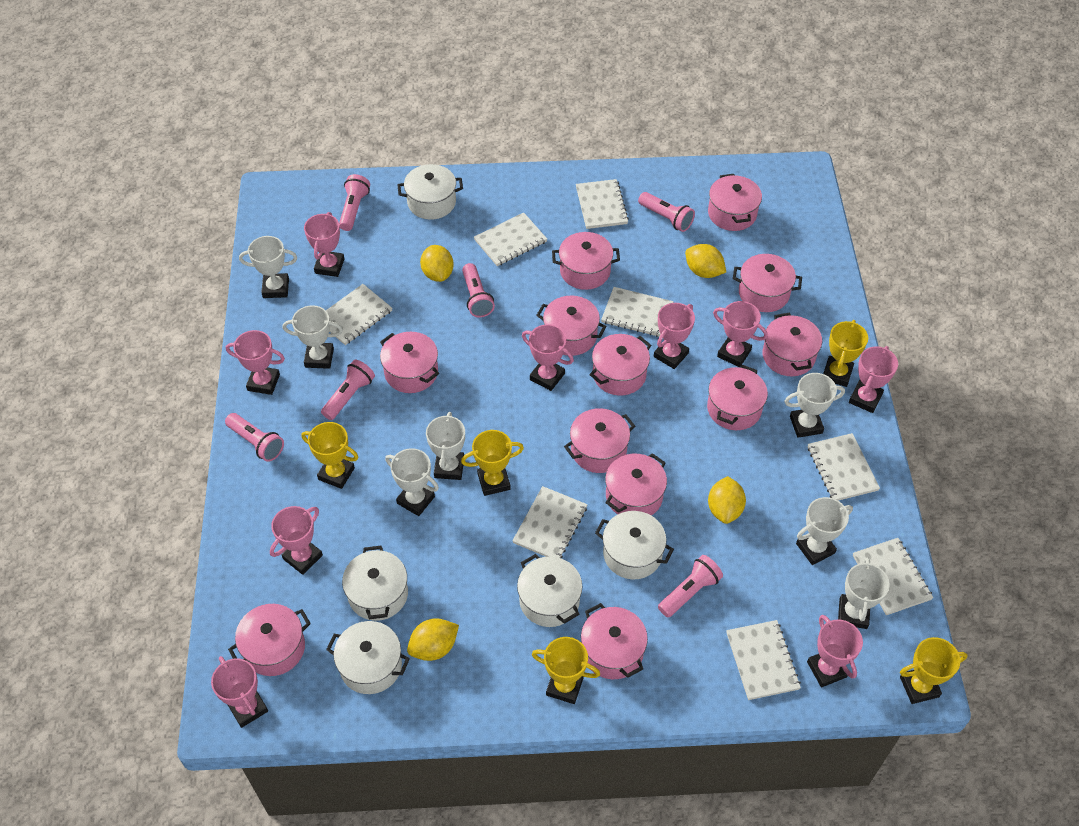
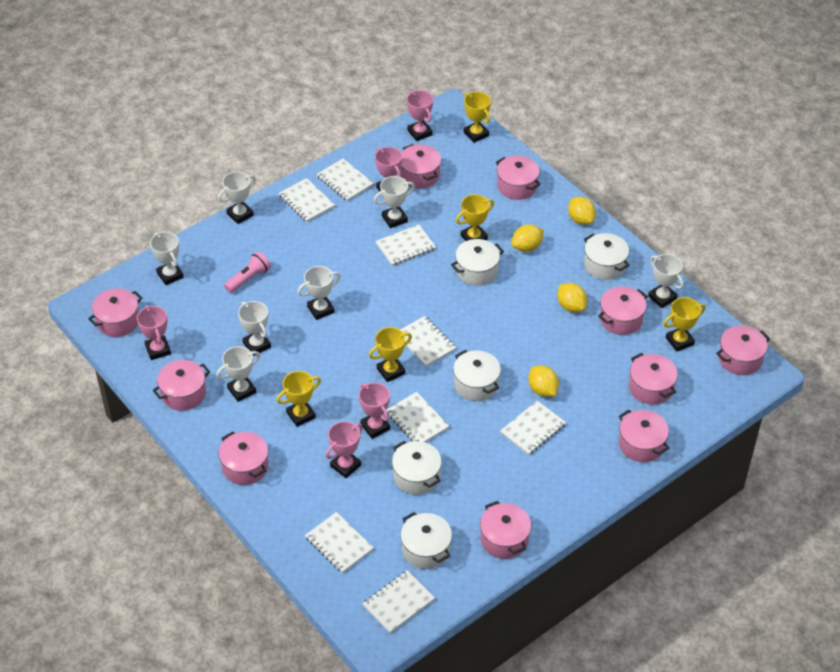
pink flashlight: 6 -> 1
pink pot: 12 -> 10
pink trophy: 9 -> 5

